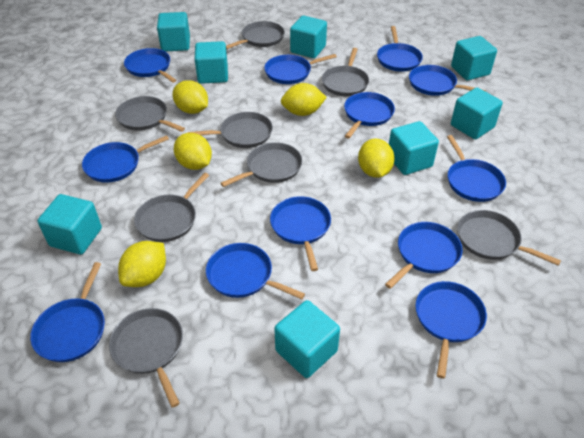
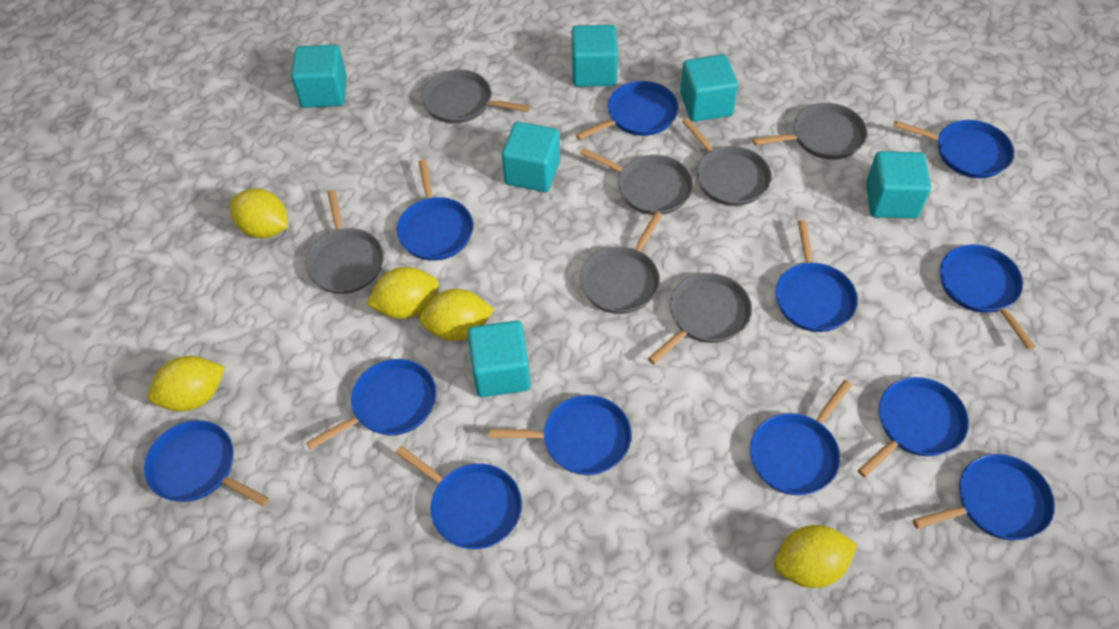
grey pan: 8 -> 7
turquoise cube: 8 -> 6

